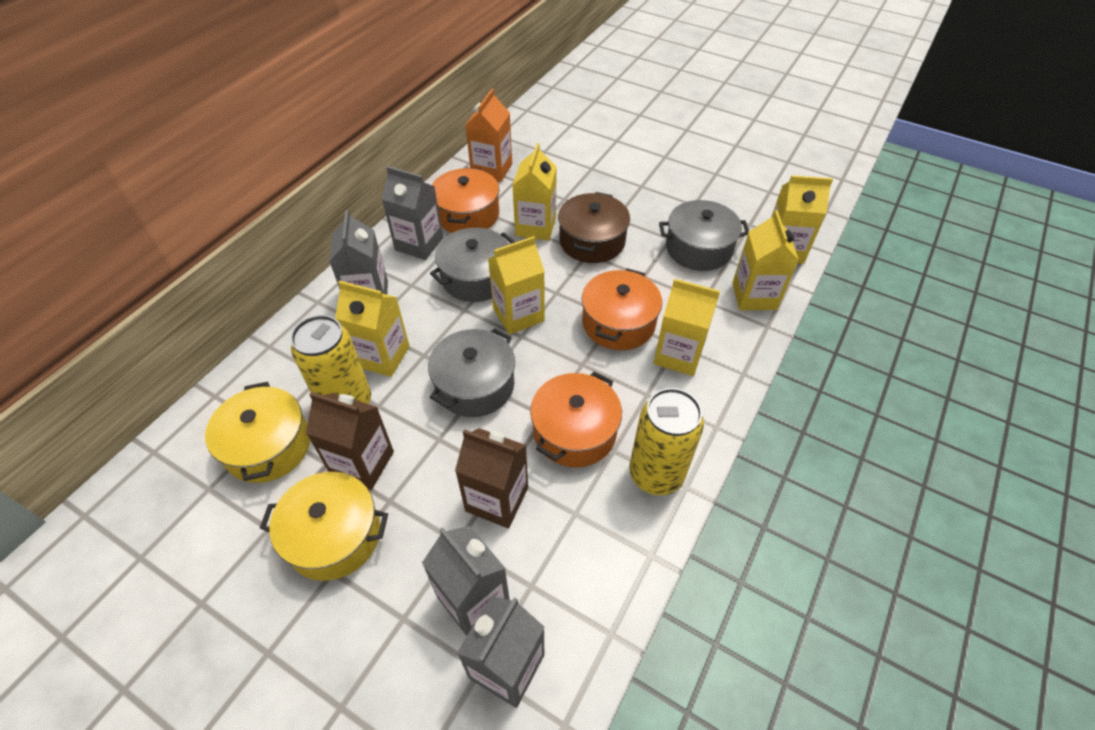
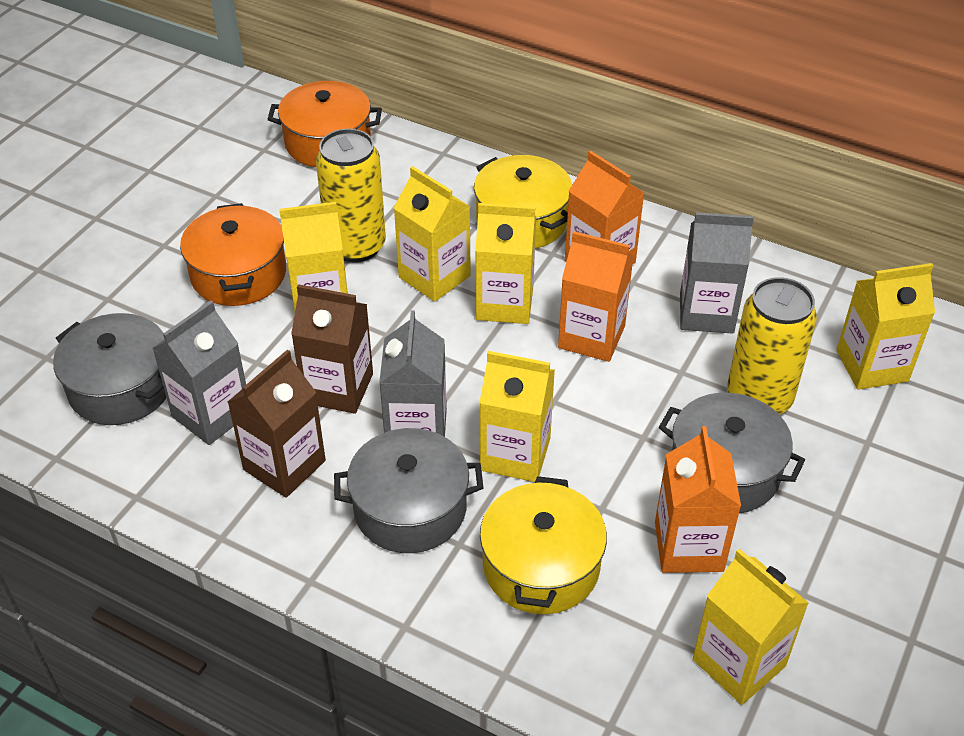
brown pot: 1 -> 0
grey carton: 4 -> 3
orange carton: 1 -> 3
orange pot: 3 -> 2

